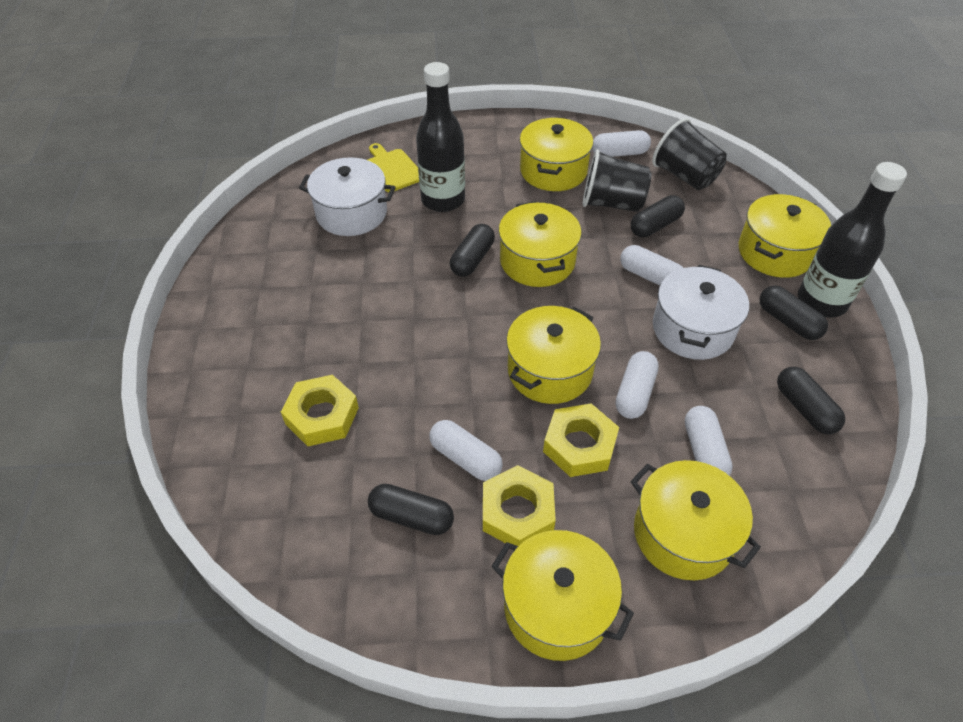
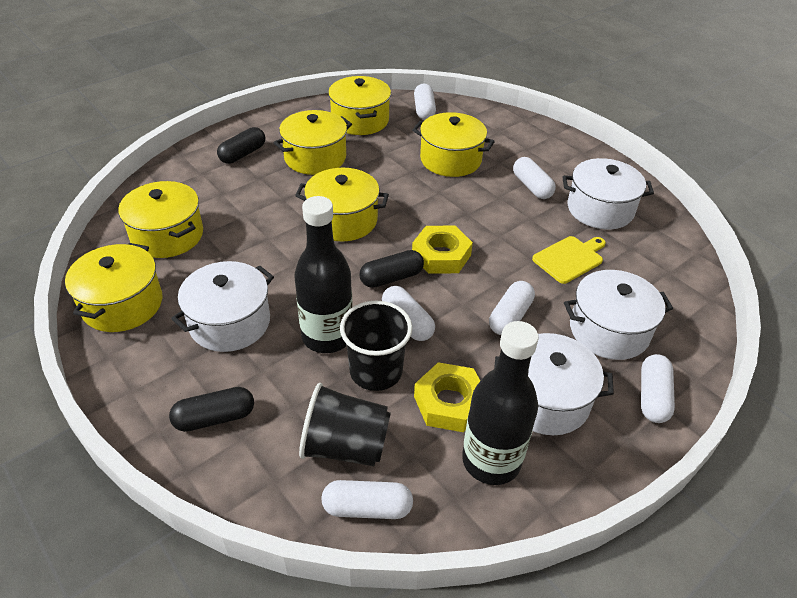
black capsule: 5 -> 3
white capsule: 5 -> 6
white pot: 2 -> 4
yellow nut: 3 -> 2

